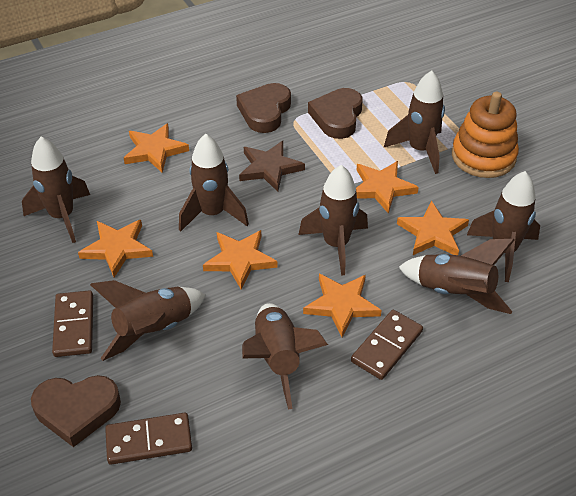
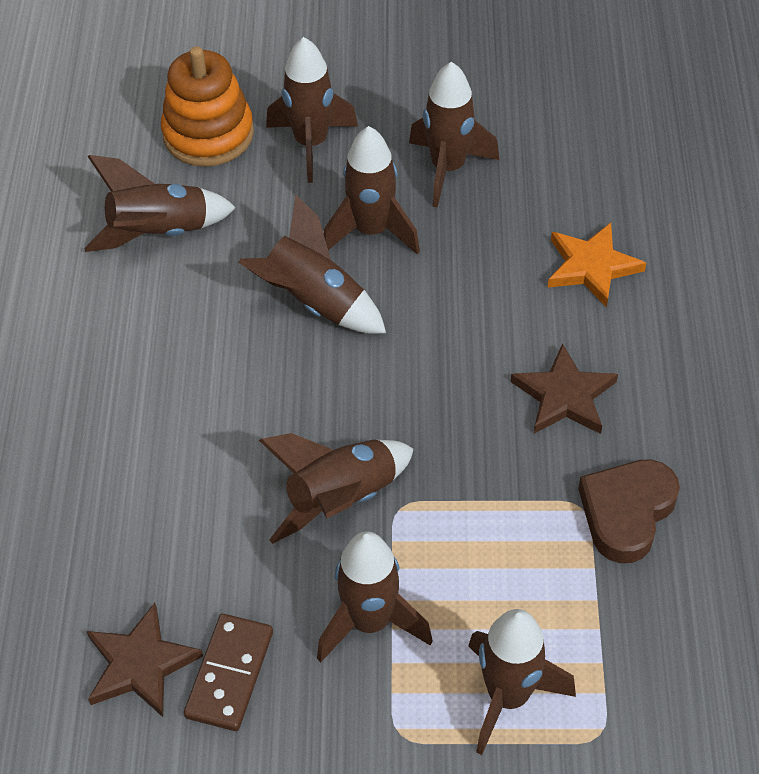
brown domino: 3 -> 1
brown heart: 3 -> 1
brown star: 1 -> 2
orange star: 6 -> 1

